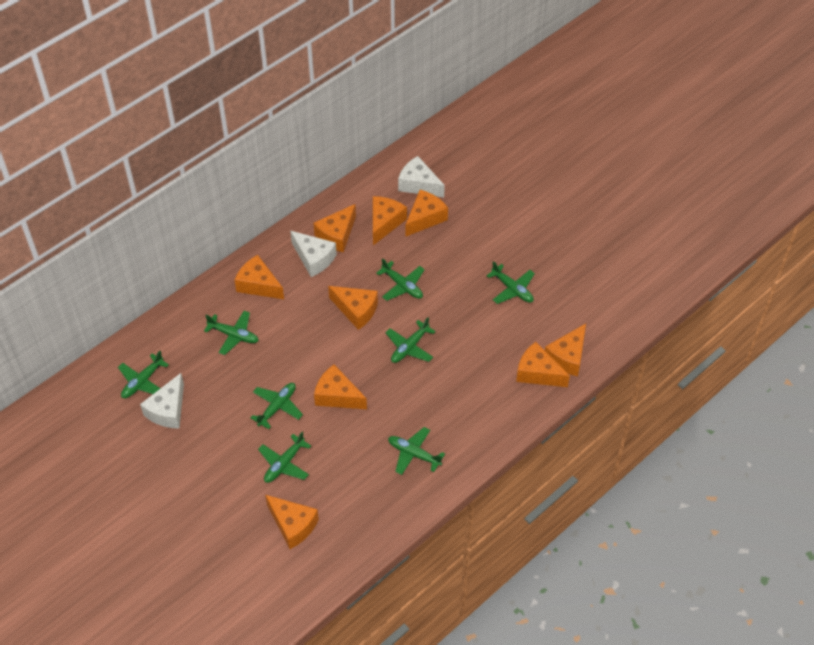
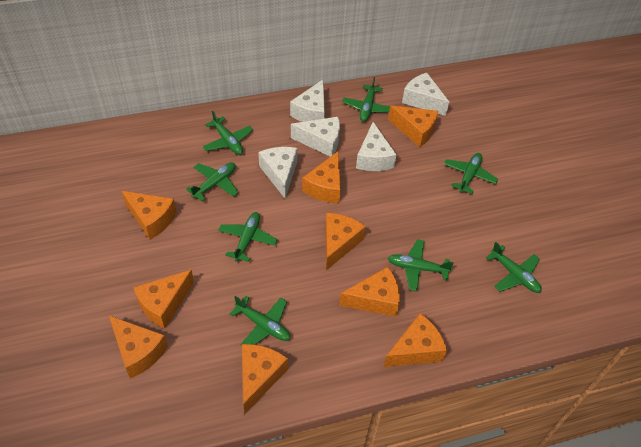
white cheese: 3 -> 5

